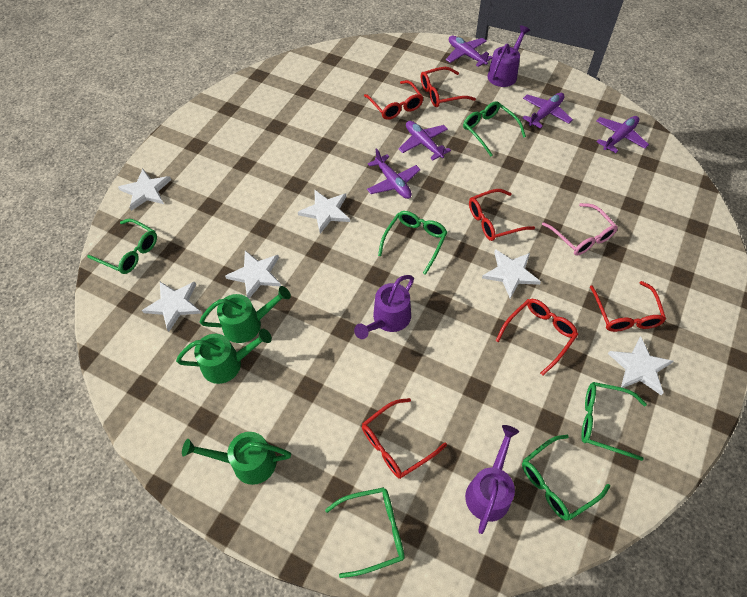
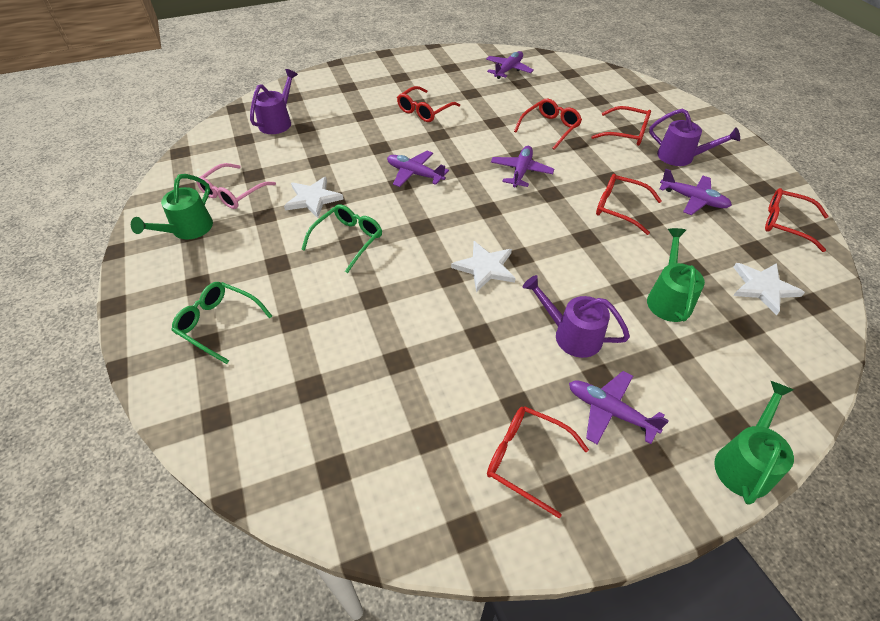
green glasses: 6 -> 2
white star: 6 -> 3

